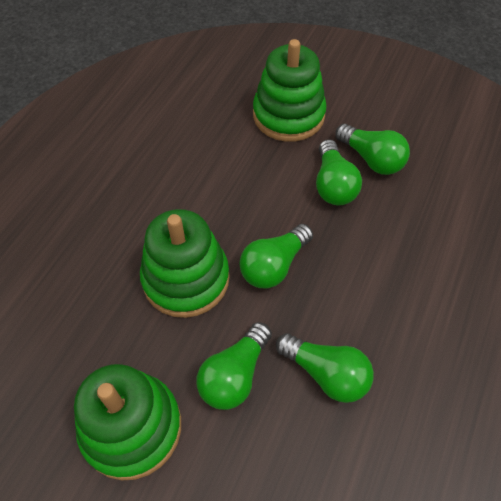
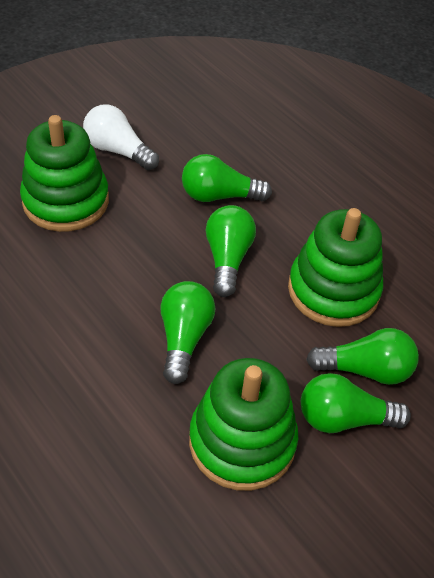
white light bulb: 0 -> 1

